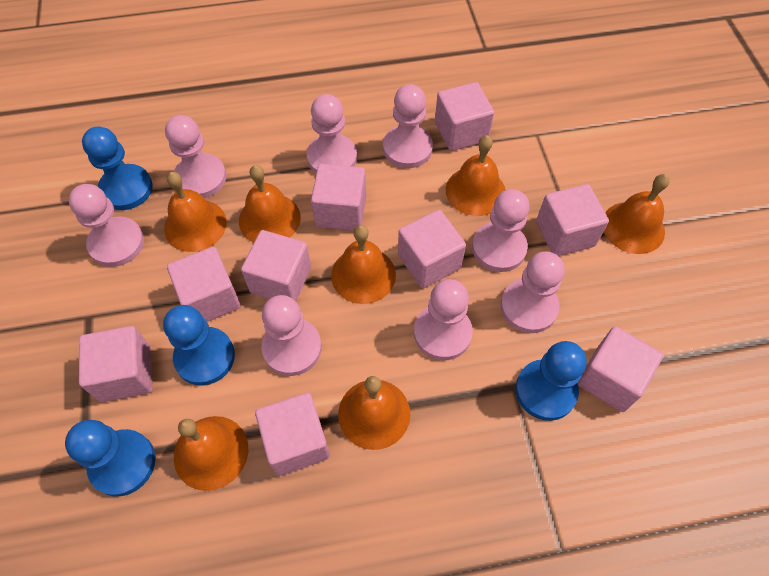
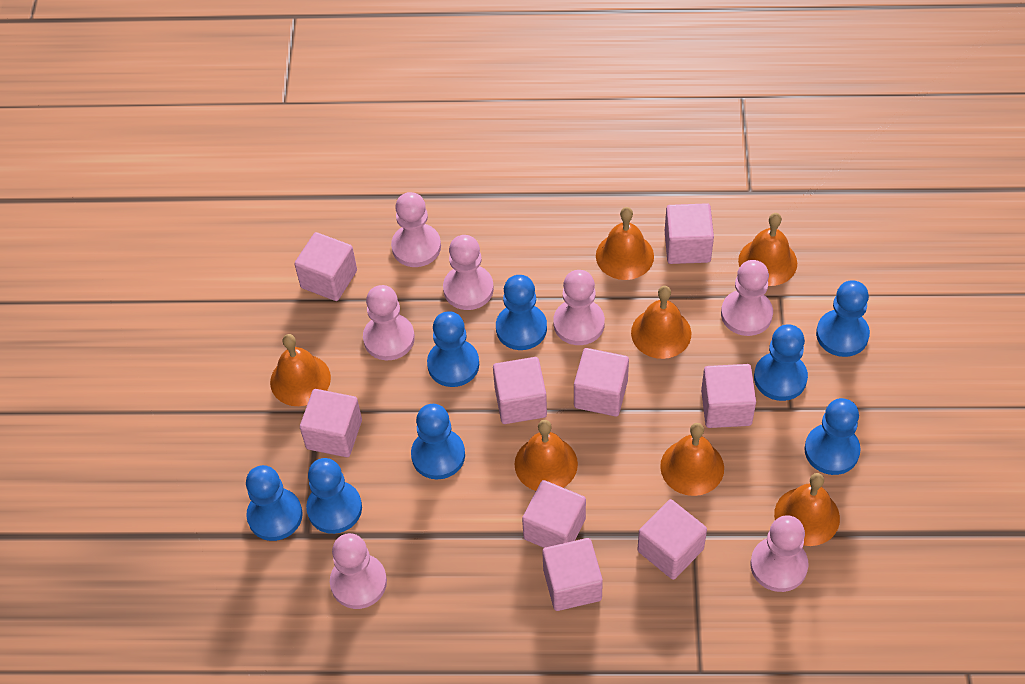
blue pawn: 4 -> 8
pink pawn: 8 -> 7

